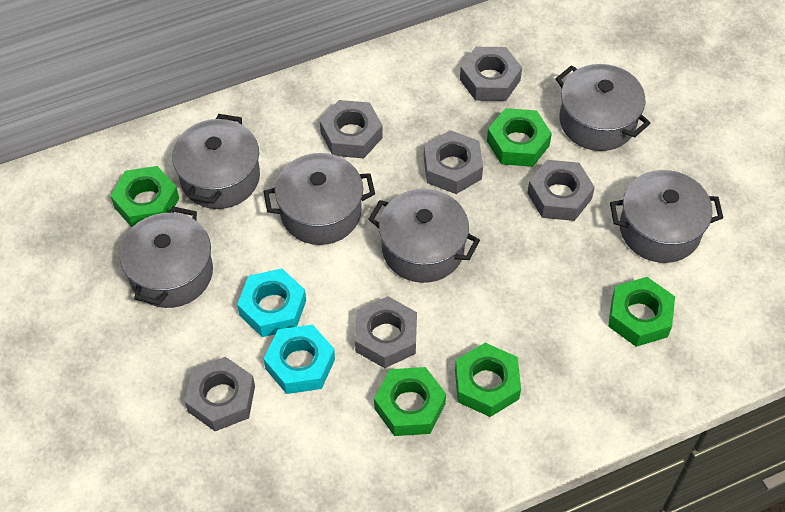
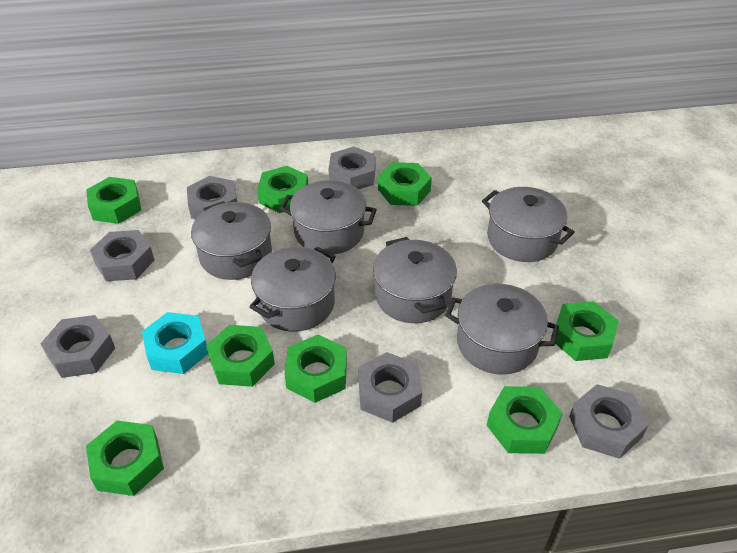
green nut: 5 -> 8
turquoise nut: 2 -> 1

